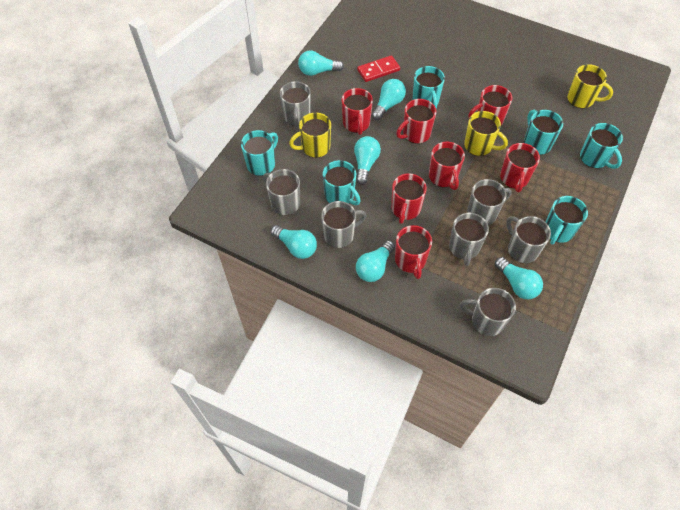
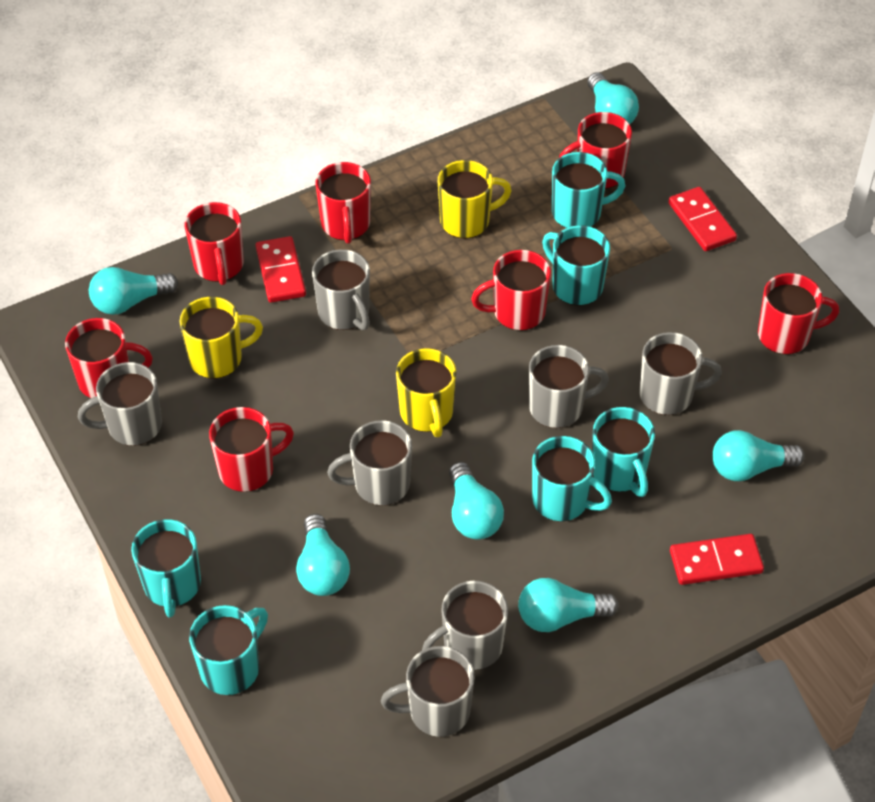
red domino: 1 -> 3

